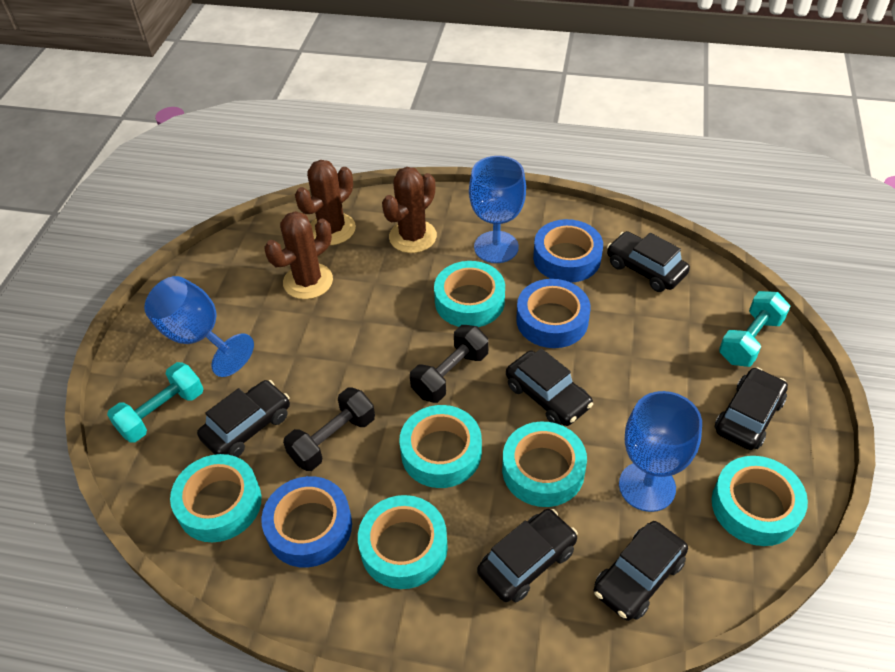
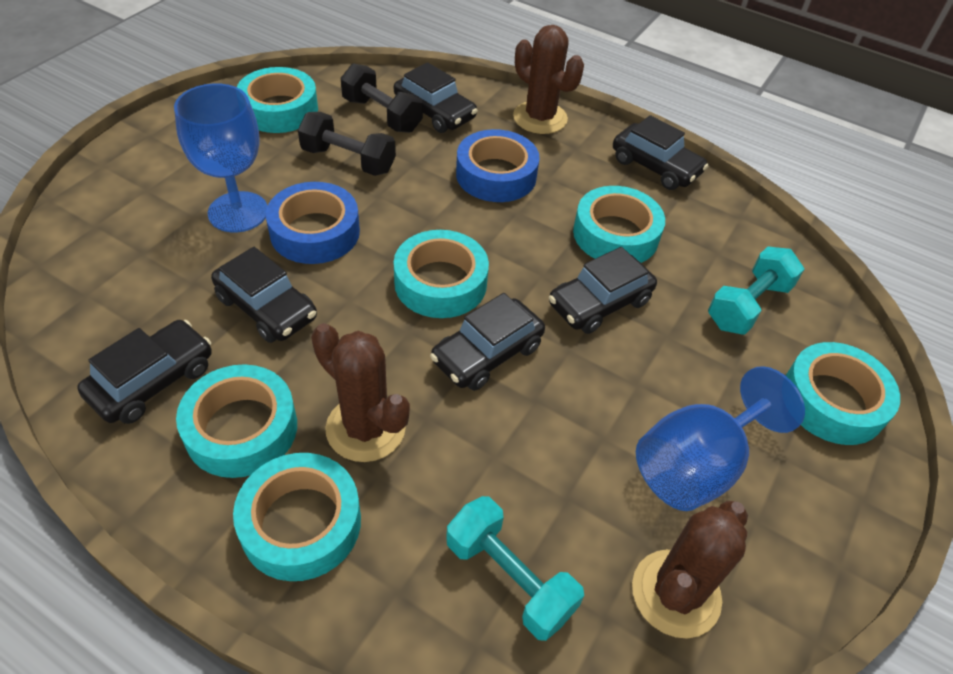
blue goblet: 3 -> 2
blue tape: 3 -> 2

